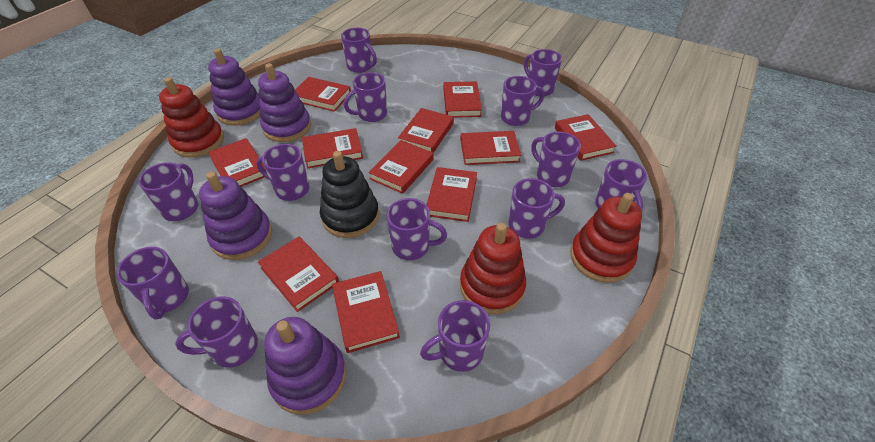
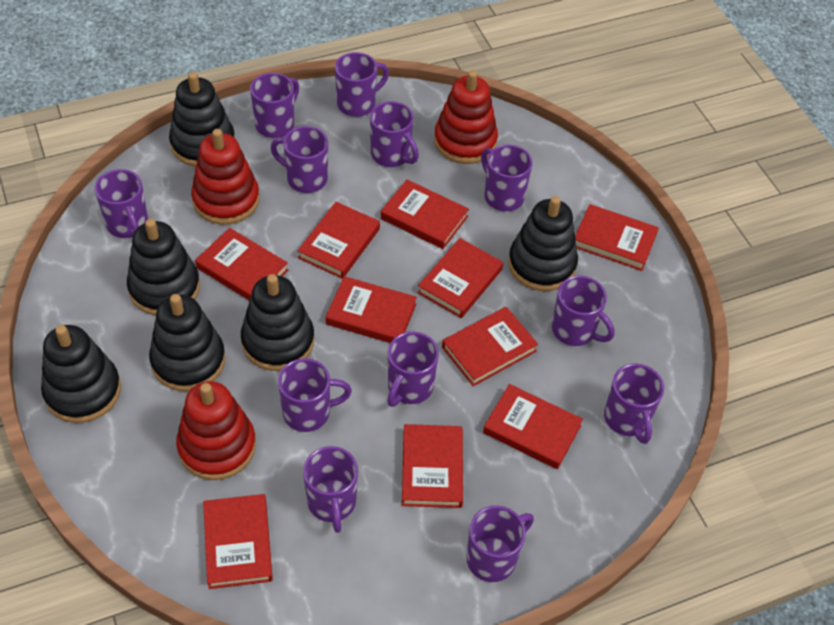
black stacking toy: 1 -> 6
purple mug: 13 -> 12
purple stacking toy: 4 -> 0
red book: 11 -> 10

